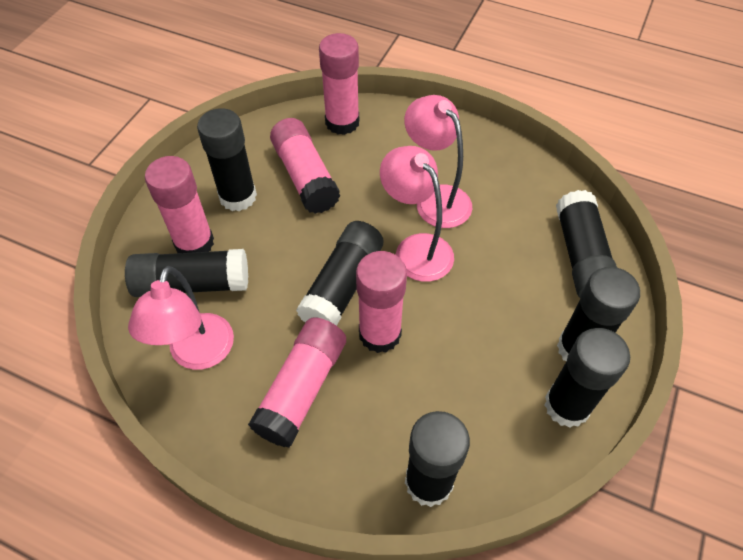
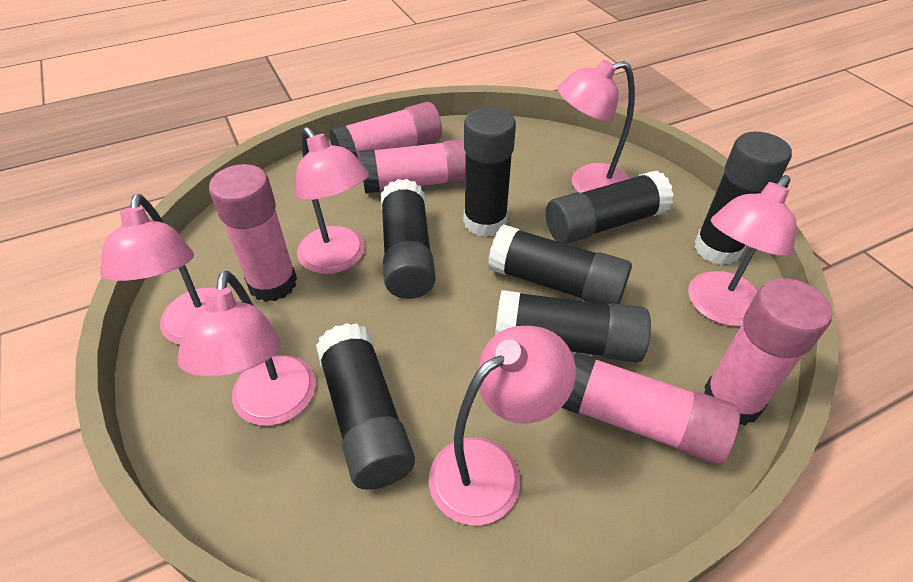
pink lamp: 3 -> 6

